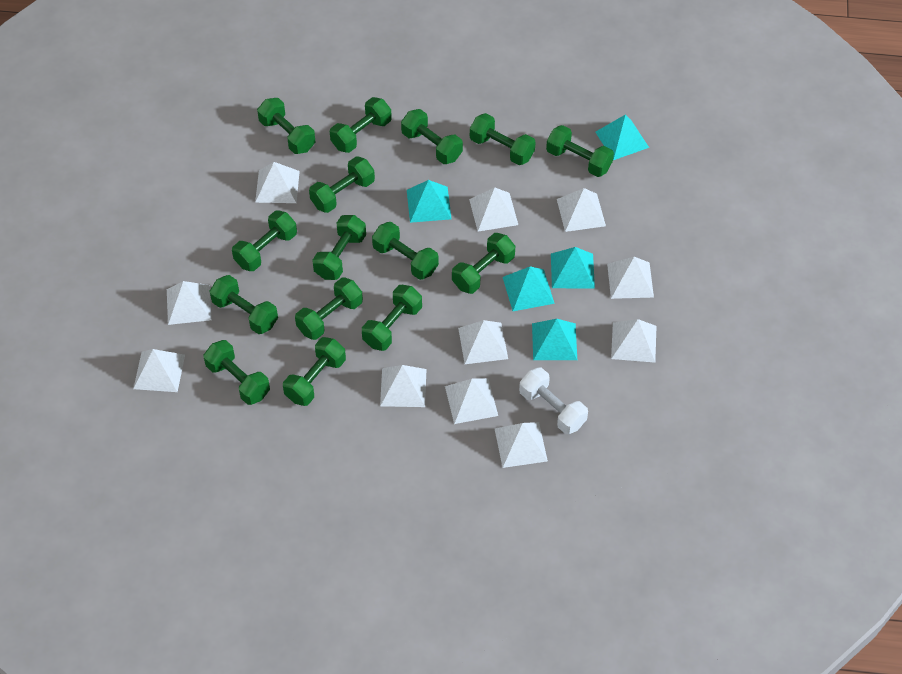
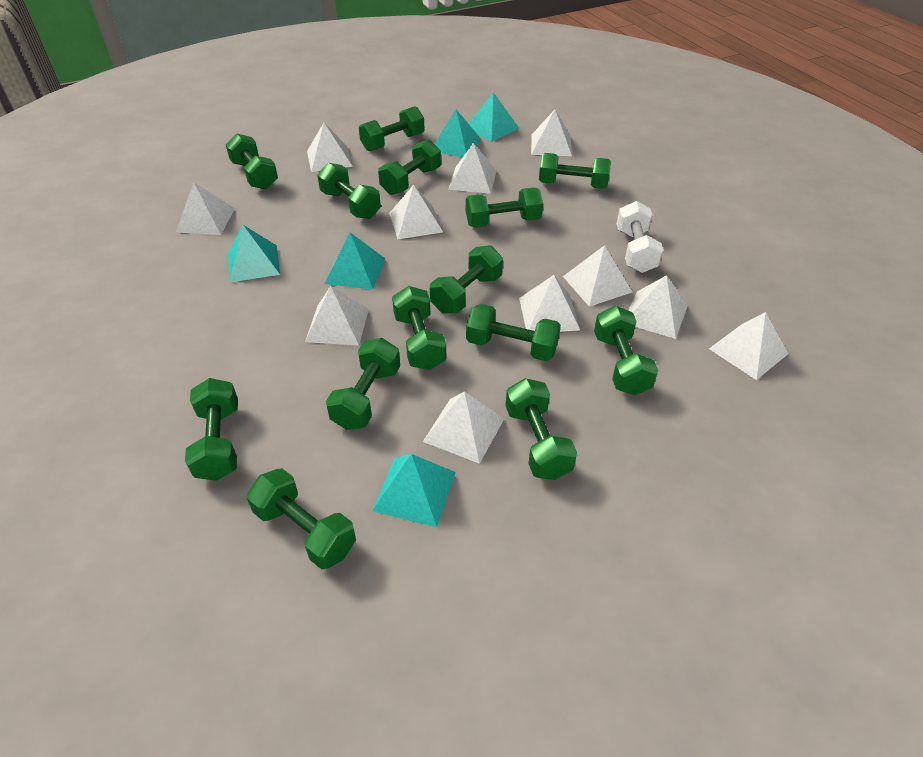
green dumbbell: 15 -> 14

